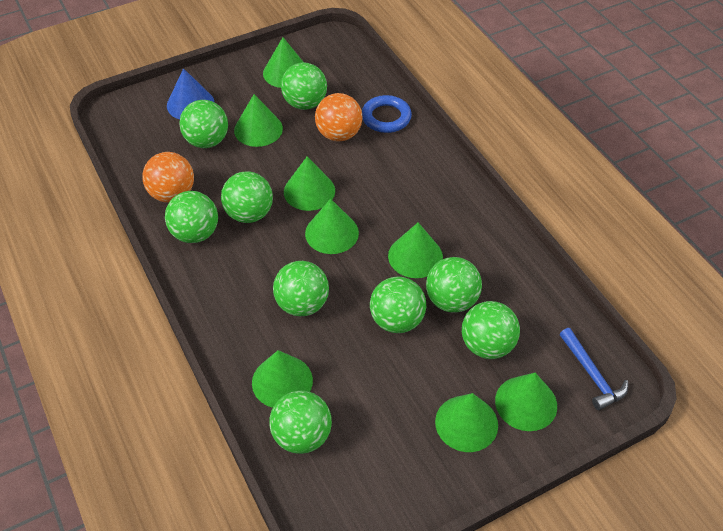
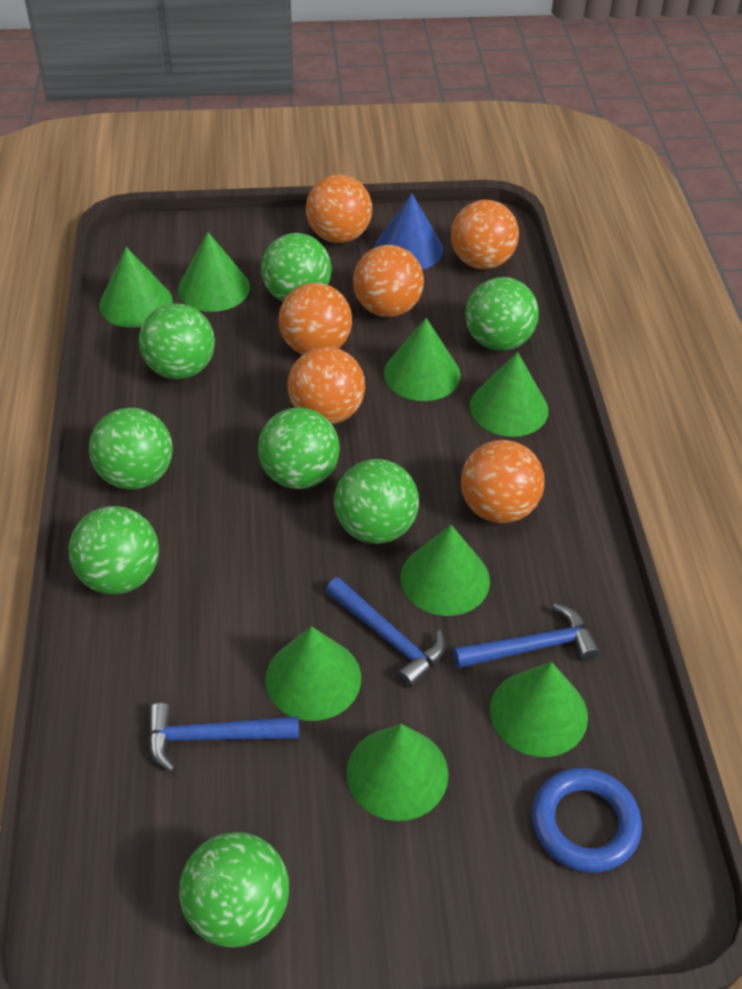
blue hammer: 1 -> 3
green ball: 9 -> 8
orange ball: 2 -> 6

